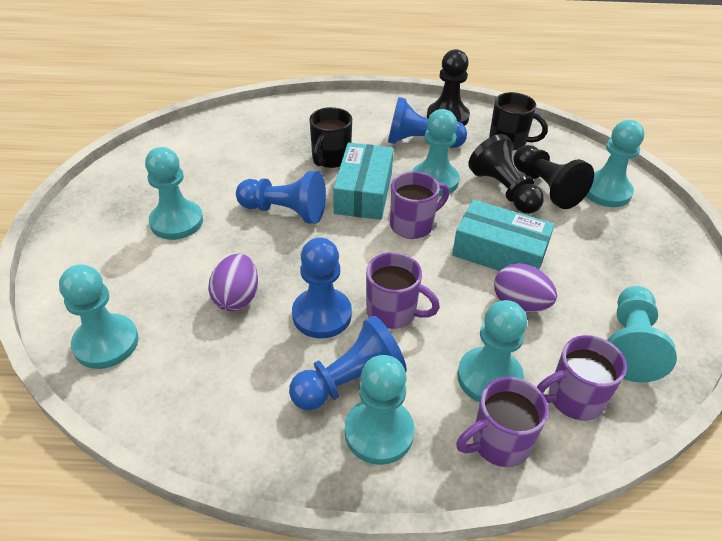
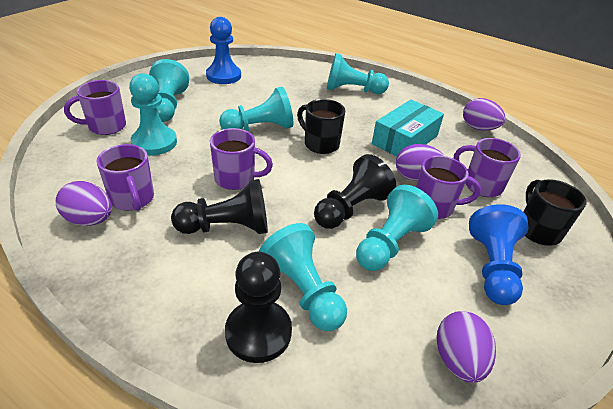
blue pawn: 4 -> 2
purple egg: 2 -> 4
purple mug: 4 -> 5
turquoise box: 2 -> 1
turquoise pawn: 7 -> 6

